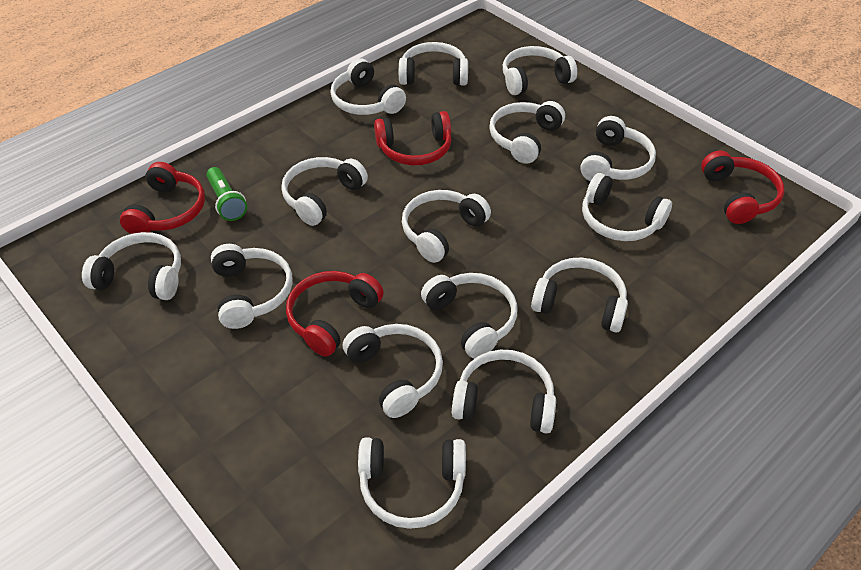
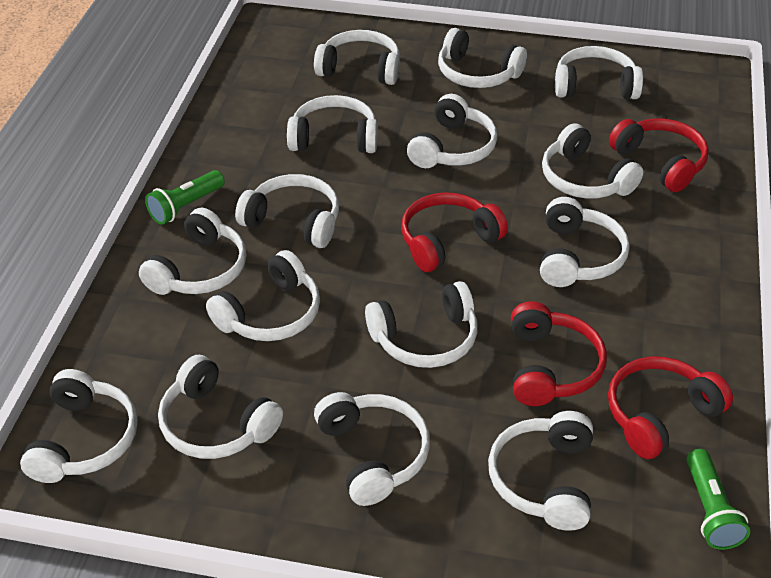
green flashlight: 1 -> 2

